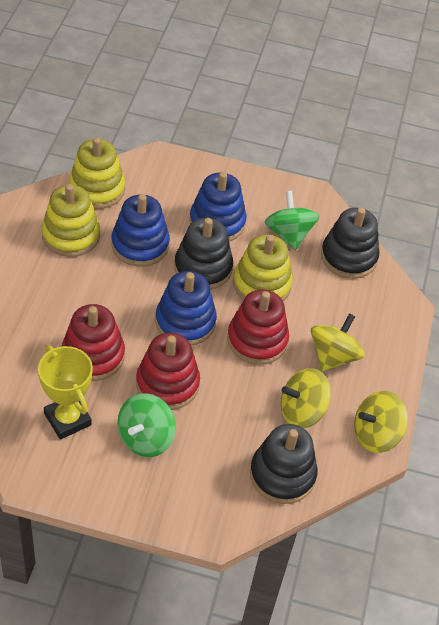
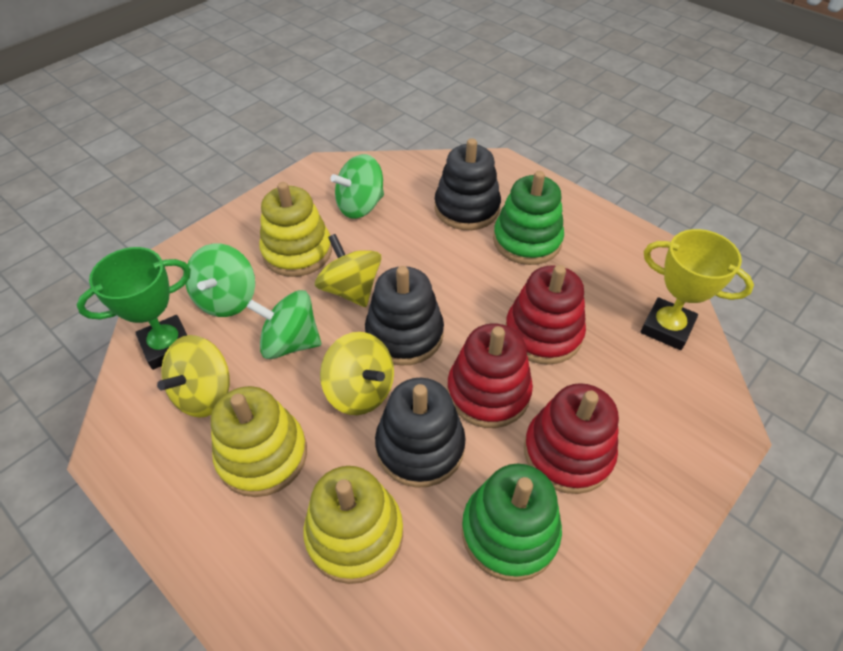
blue stacking toy: 3 -> 0
green spinning top: 2 -> 3
green stacking toy: 0 -> 2
green trophy: 0 -> 1

